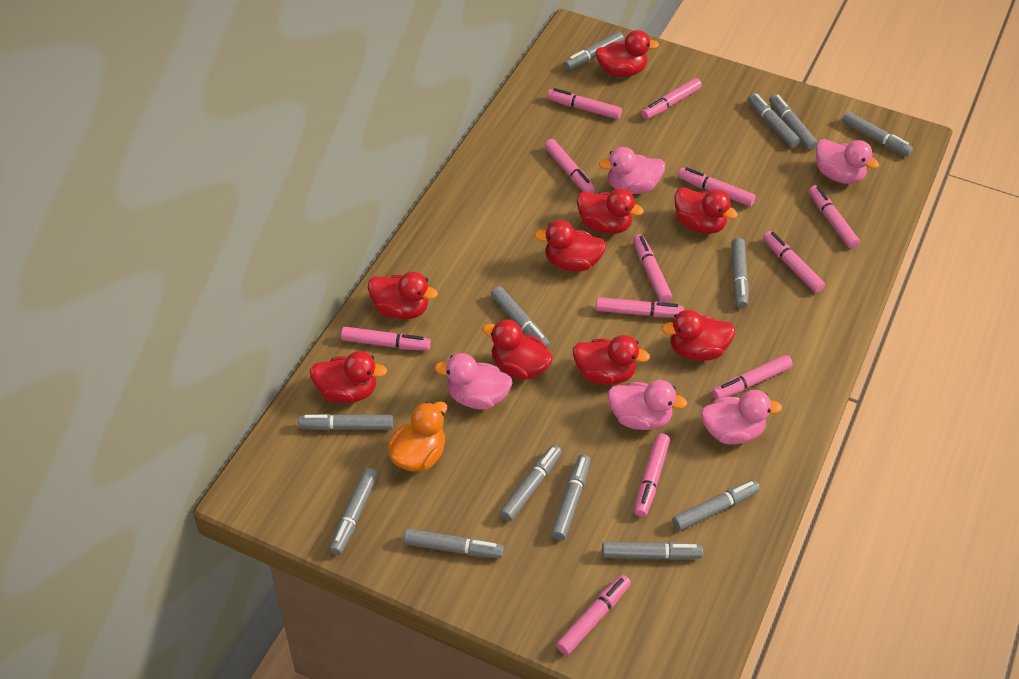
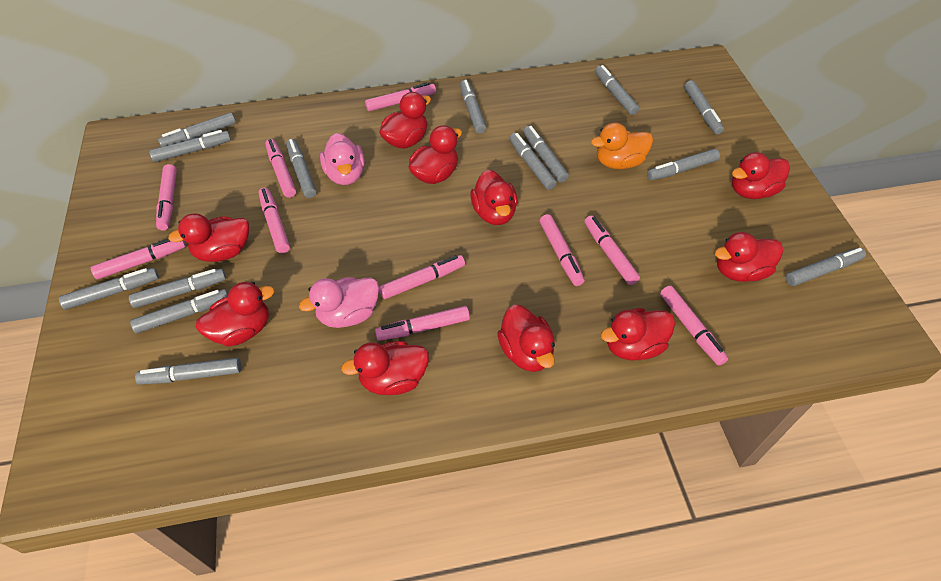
grey marker: 13 -> 14
pink duck: 5 -> 2
pink marker: 12 -> 10
red duck: 9 -> 10

